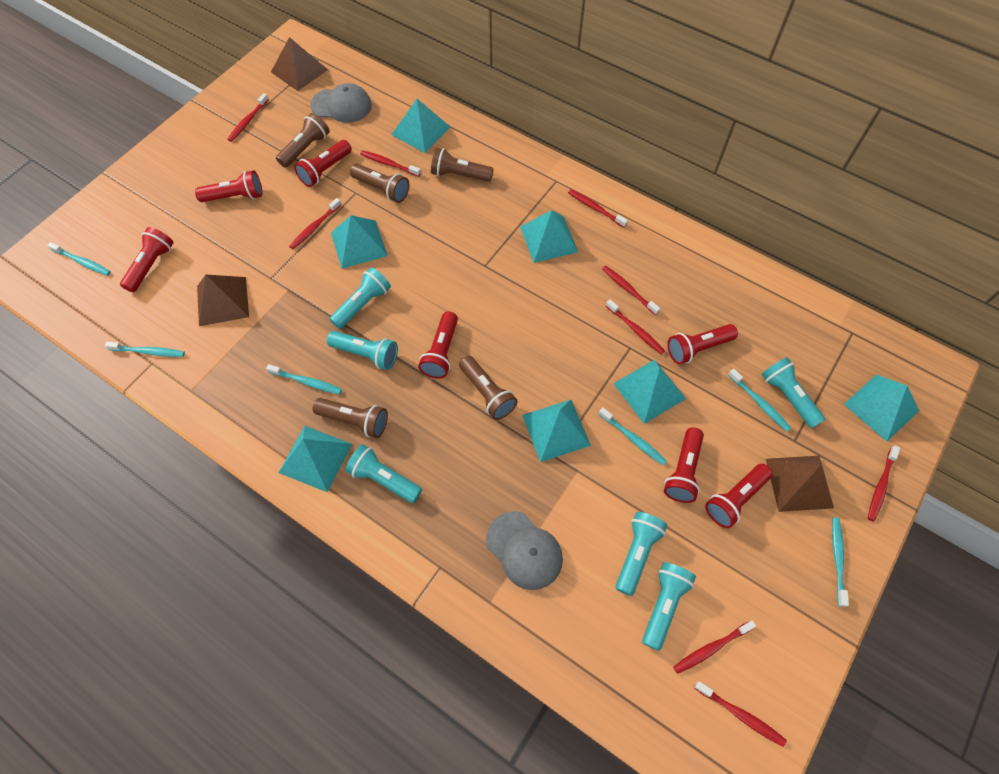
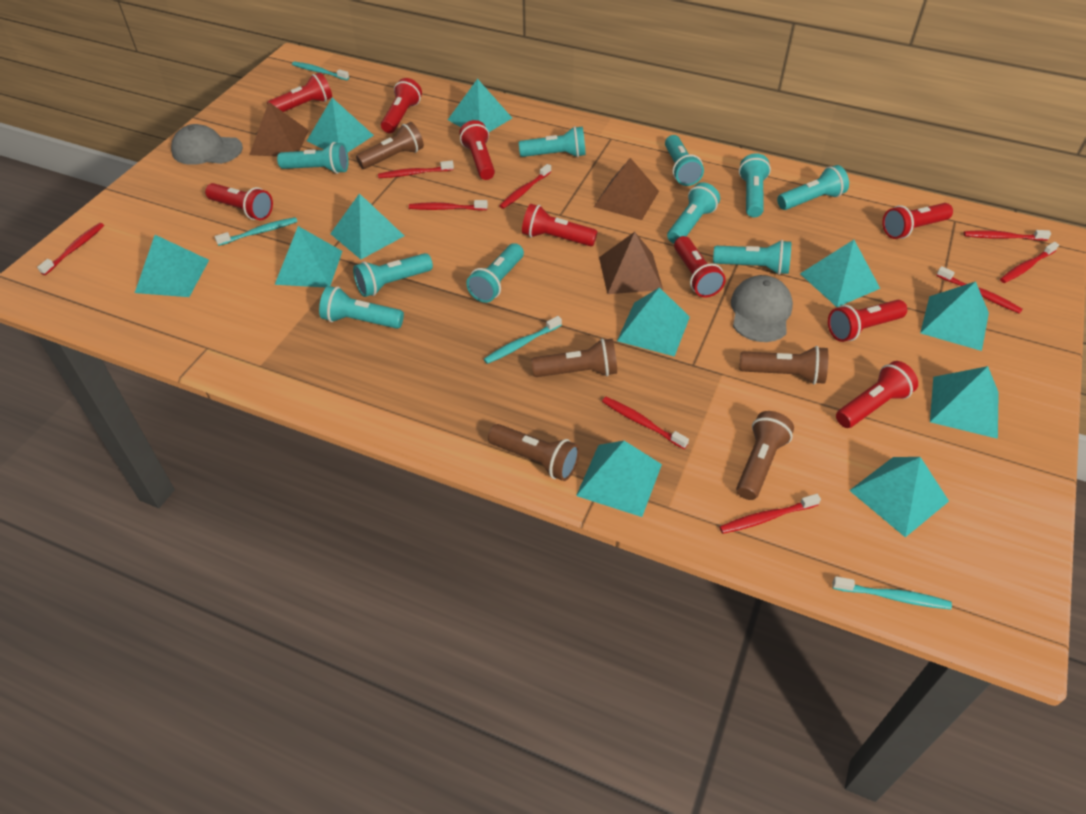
red flashlight: 7 -> 9
turquoise flashlight: 6 -> 10
turquoise pyramid: 7 -> 11
turquoise toothbrush: 6 -> 4

